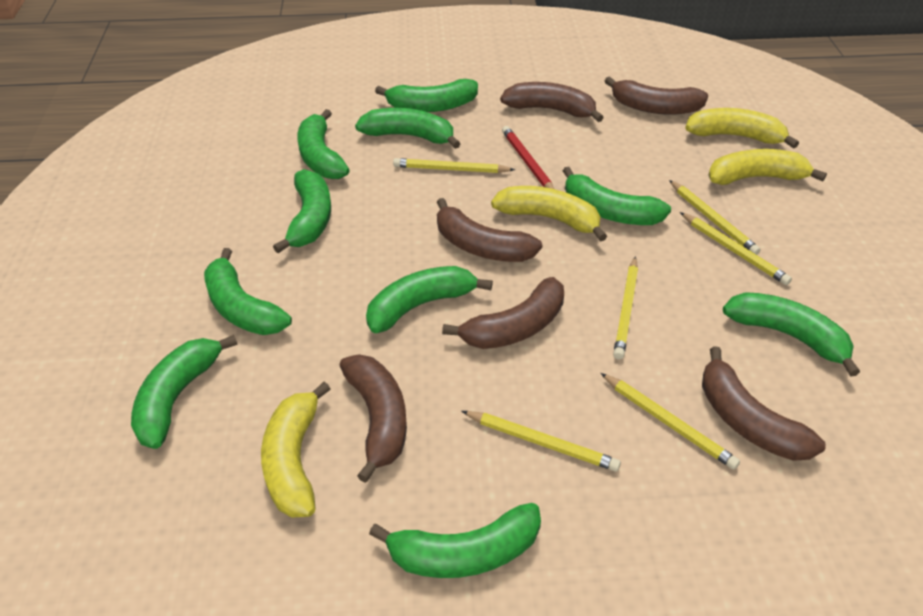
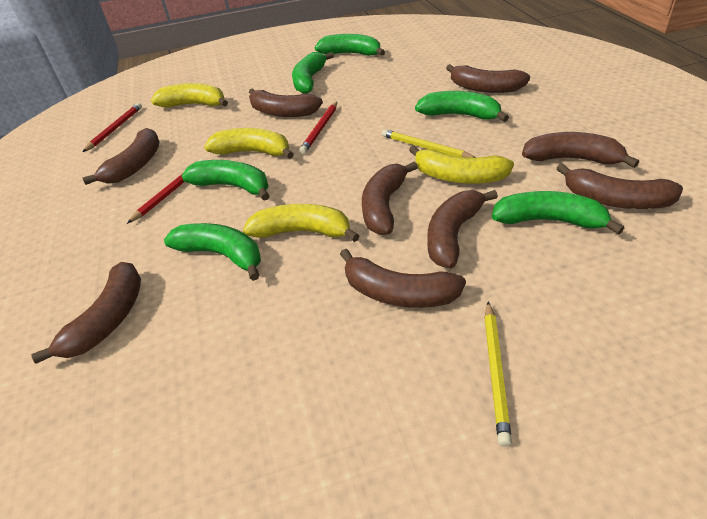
brown banana: 6 -> 9
green banana: 10 -> 6
red pencil: 1 -> 3
yellow pencil: 6 -> 2

